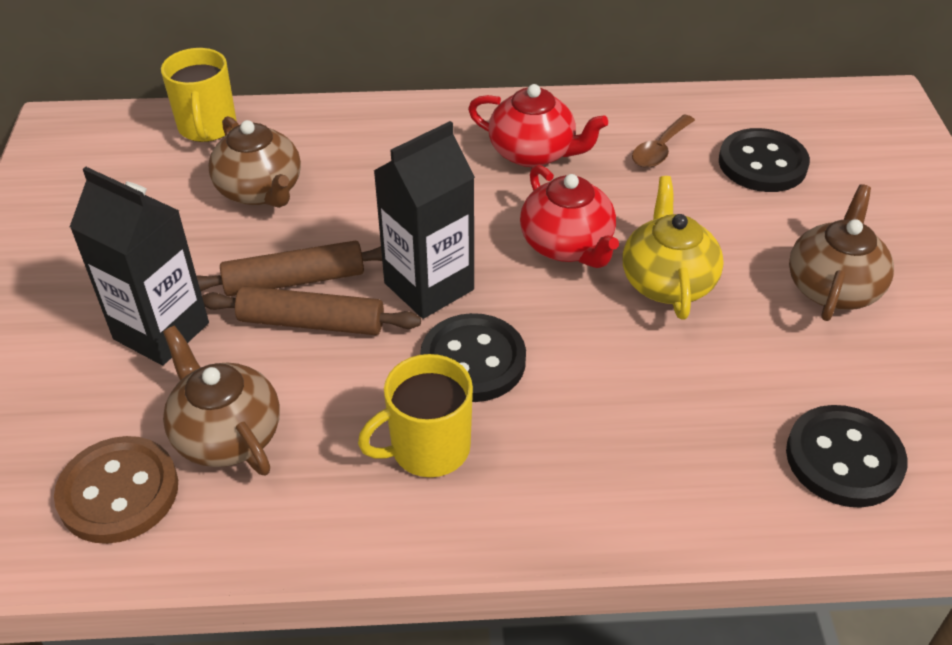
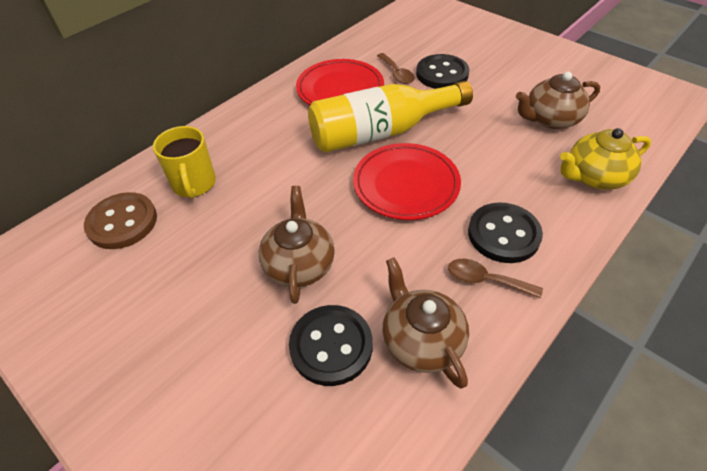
black carton: 2 -> 0
brown rolling pin: 2 -> 0
brown spoon: 1 -> 2
red plate: 0 -> 2
red teapot: 2 -> 0
yellow bottle: 0 -> 1
yellow mug: 2 -> 1

